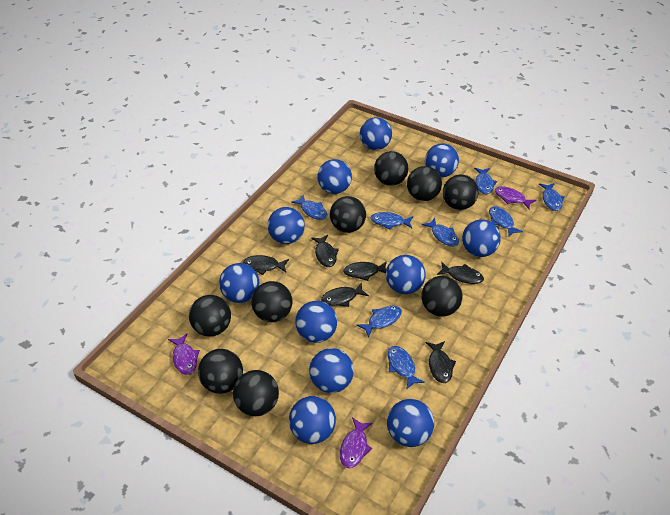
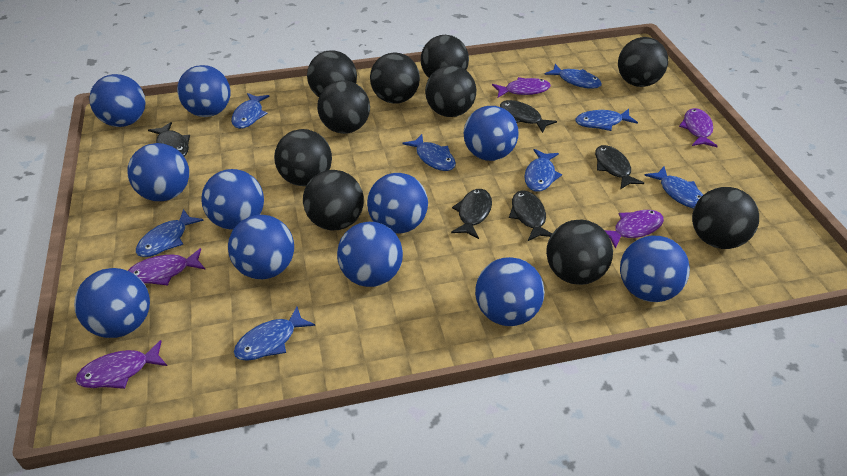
black ball: 9 -> 10
black fish: 6 -> 5
purple fish: 3 -> 5

